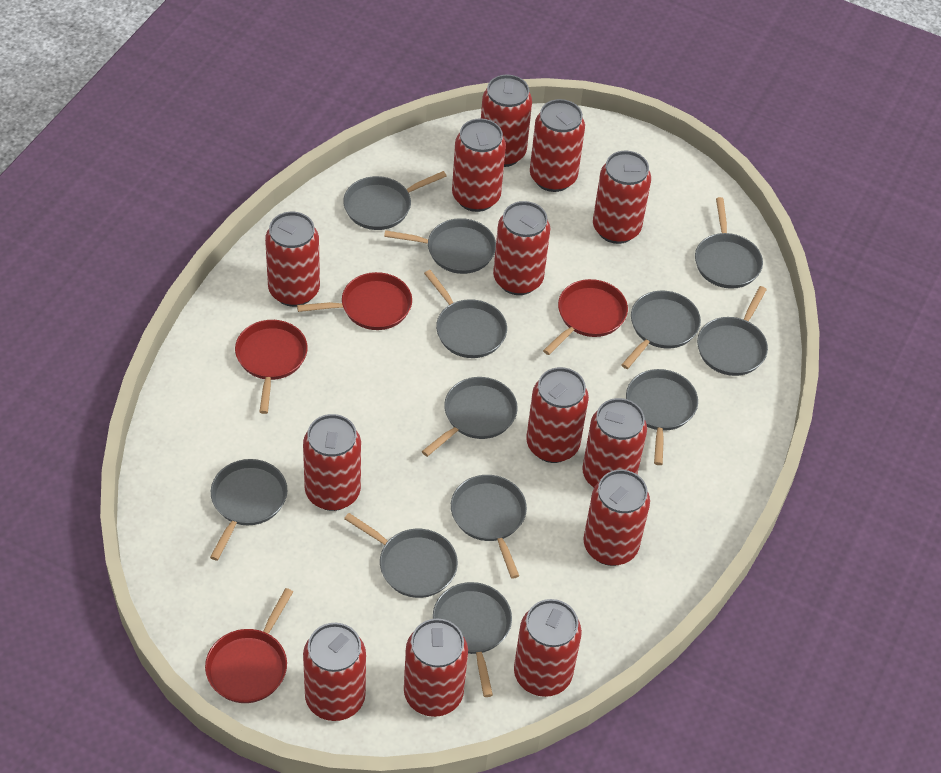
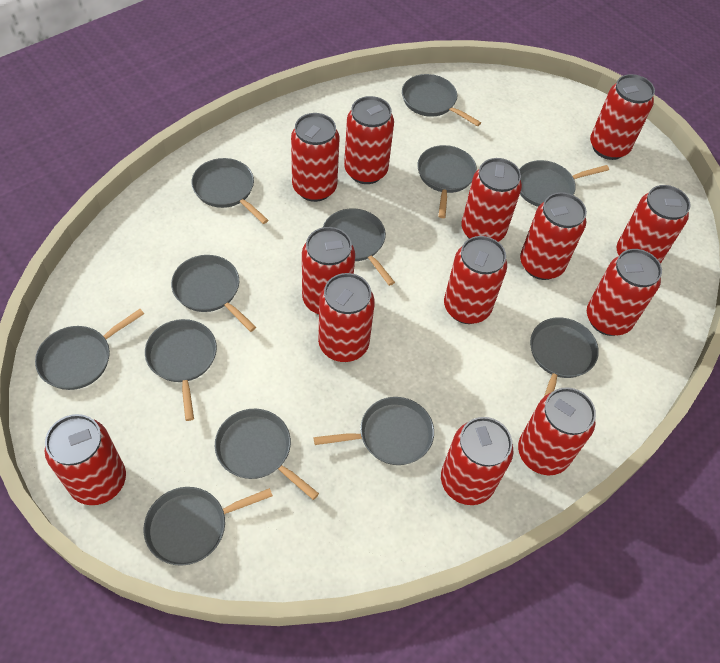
red pan: 4 -> 0

